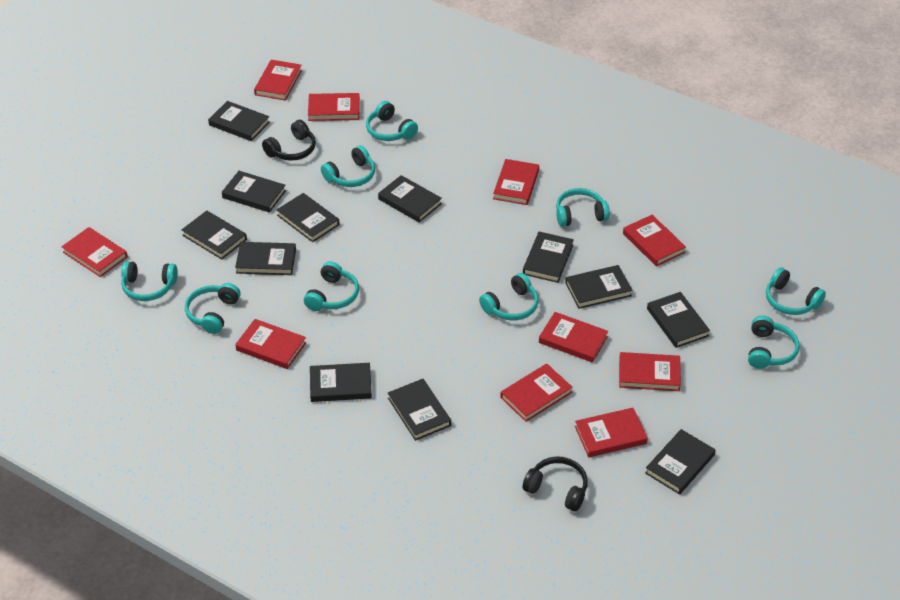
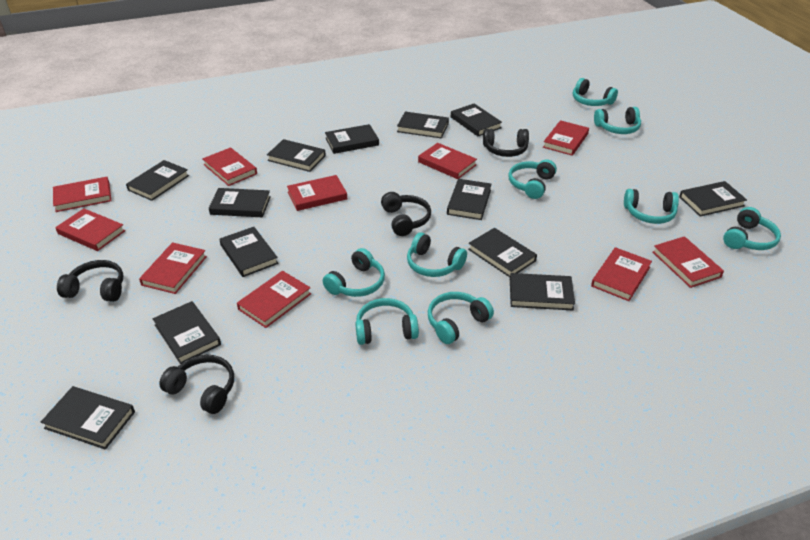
black book: 12 -> 13
black headphones: 2 -> 4

